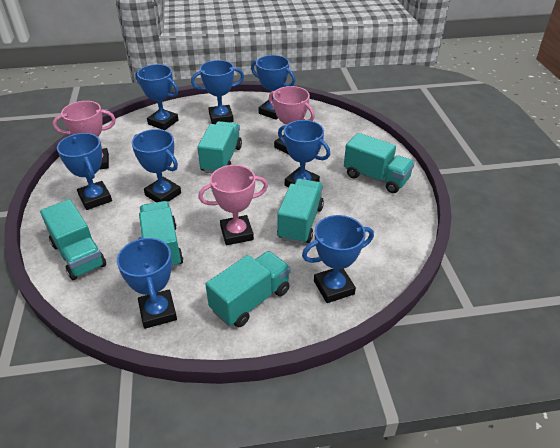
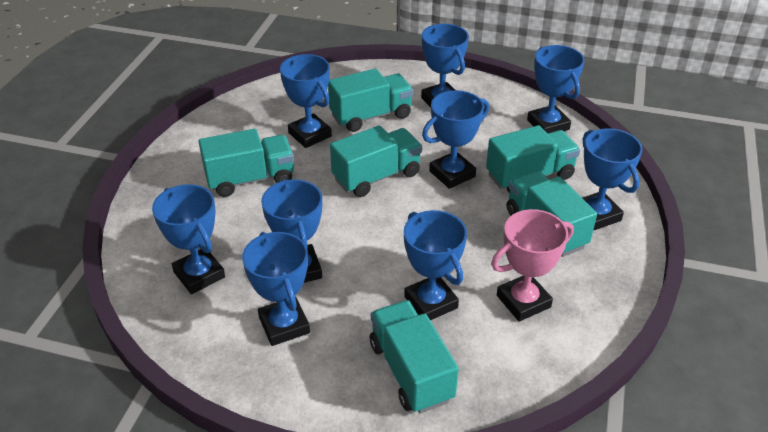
blue trophy: 8 -> 9
pink trophy: 3 -> 1

